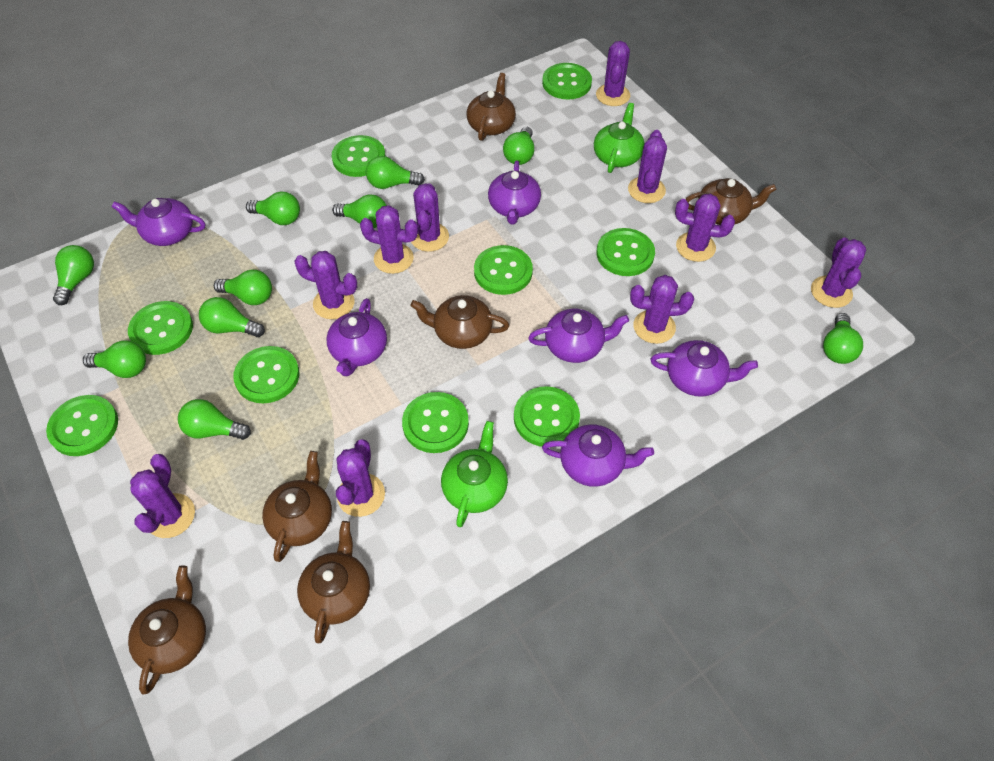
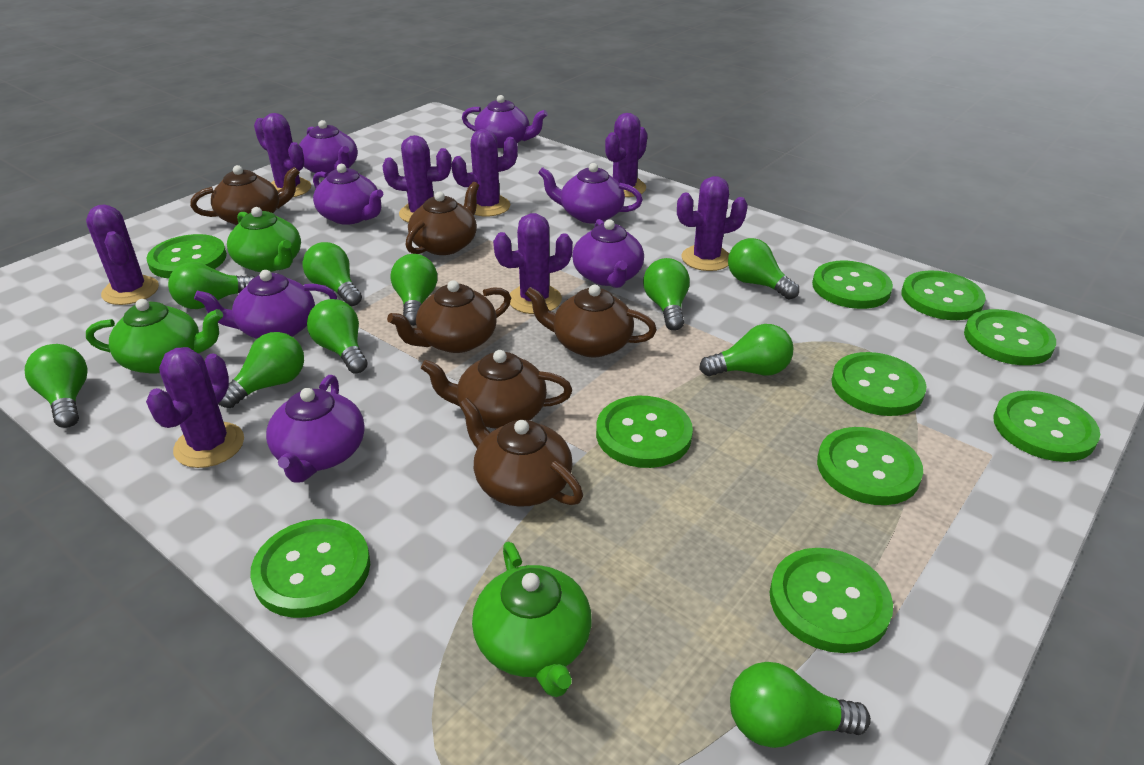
green button: 9 -> 10
green teapot: 2 -> 3
purple cactus: 10 -> 8
purple teapot: 6 -> 7

